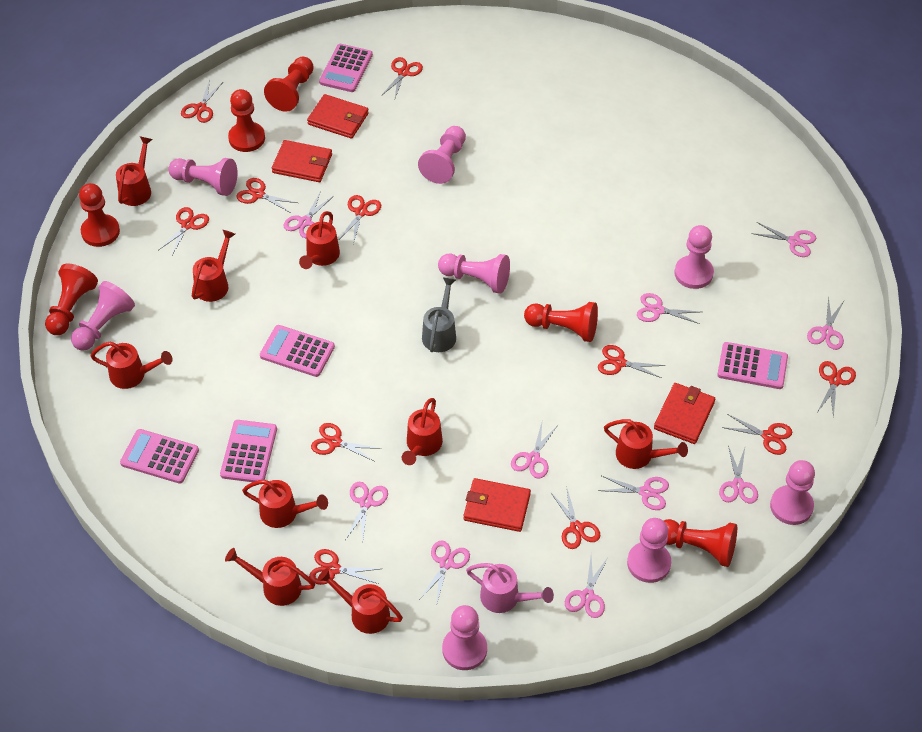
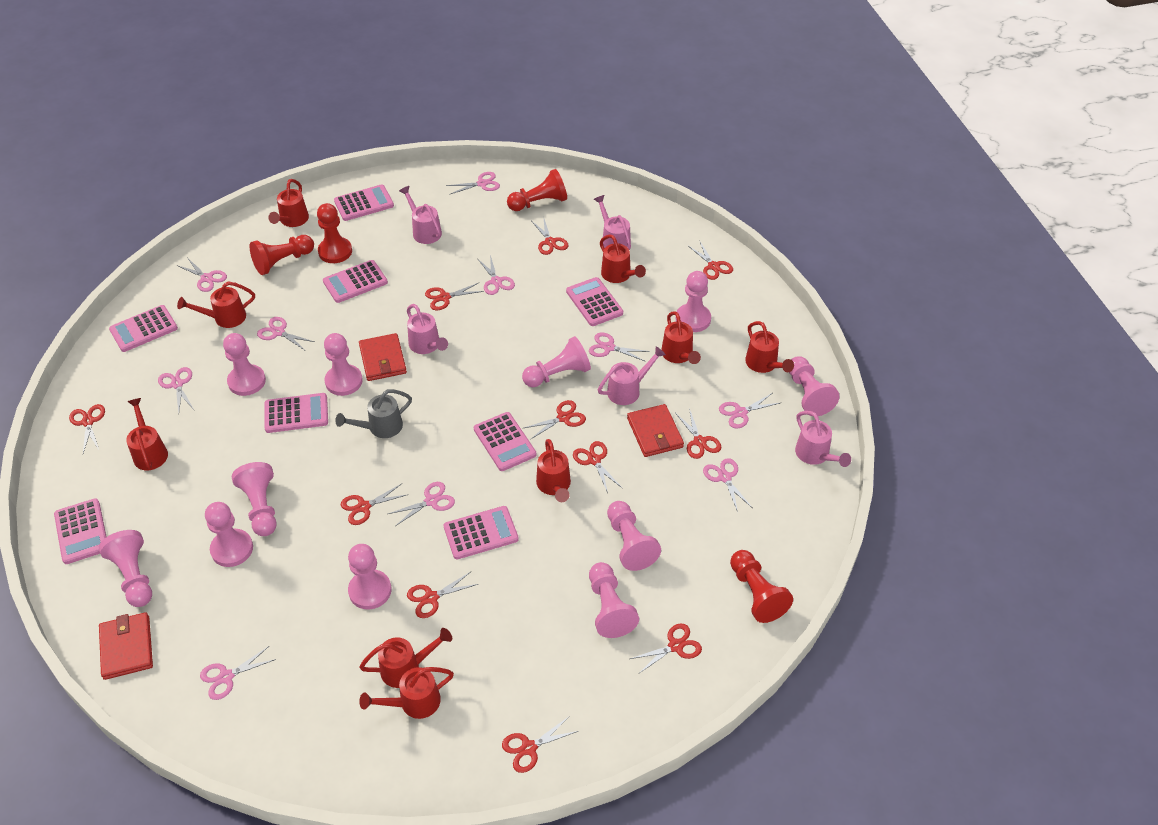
pink calculator: 5 -> 8
pink pawn: 8 -> 11
pink watering can: 1 -> 5
red pawn: 6 -> 4
red wallet: 4 -> 3

